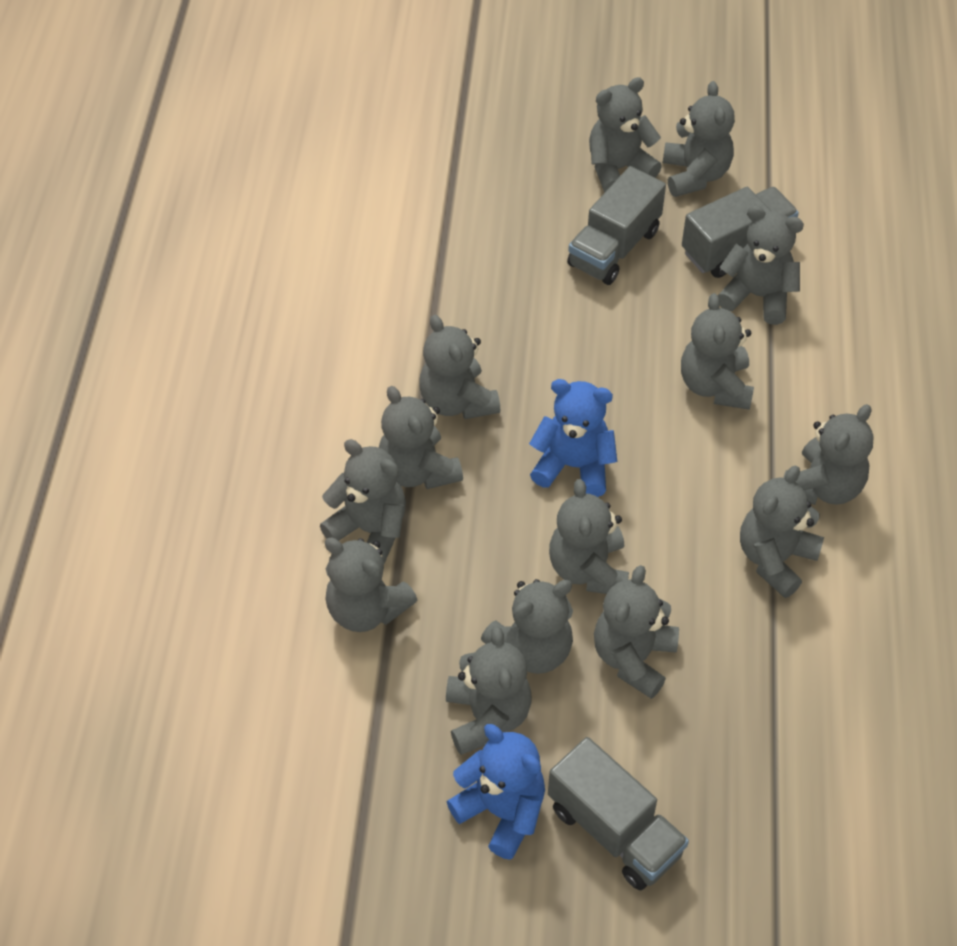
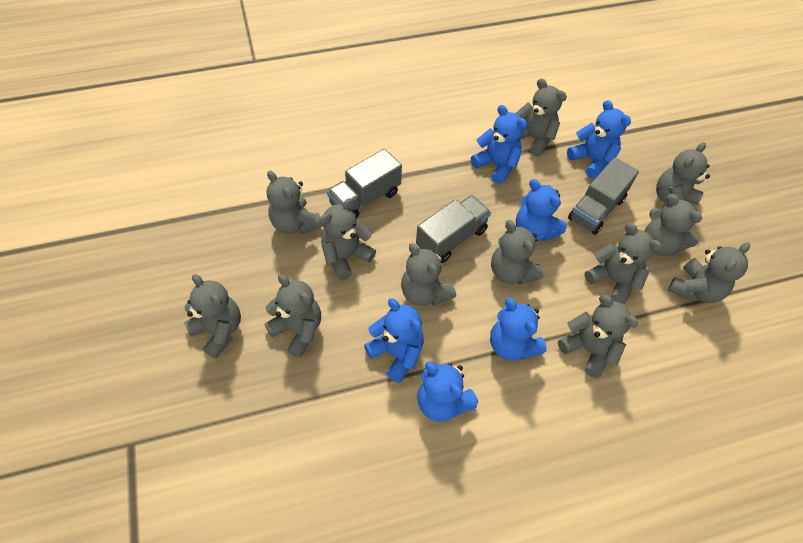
blue teddy bear: 2 -> 6
grey teddy bear: 14 -> 12

